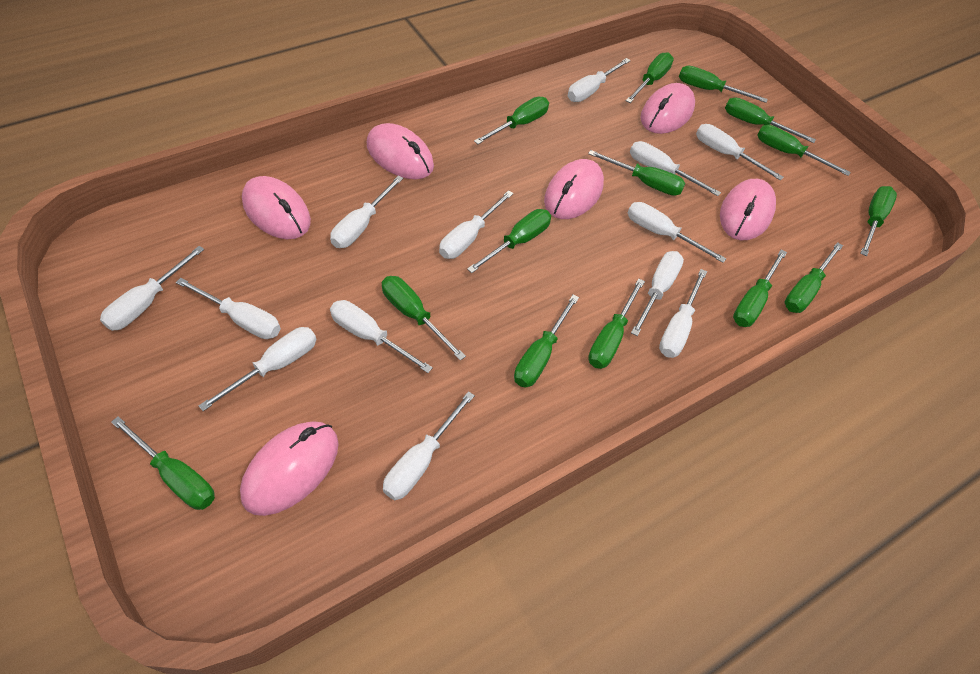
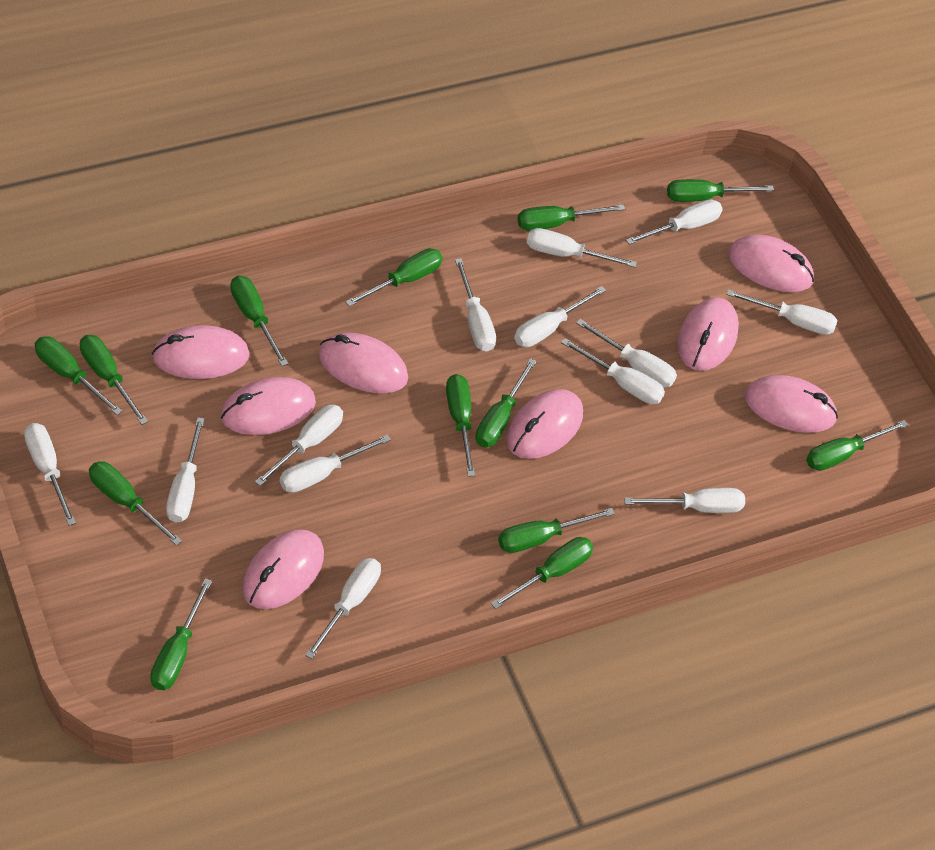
green screwdriver: 14 -> 13
pink mouse: 6 -> 8

